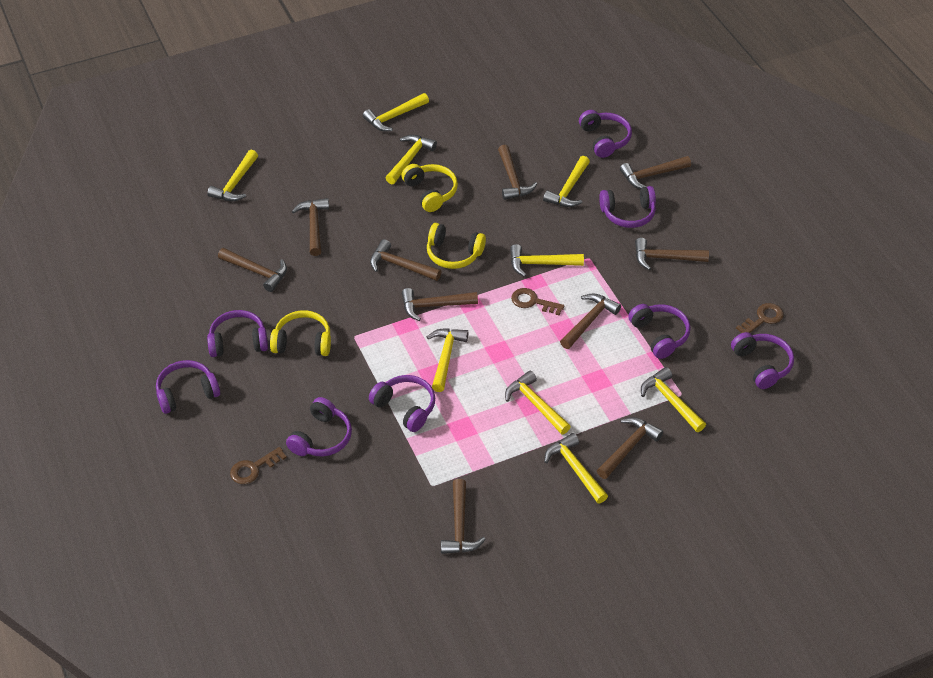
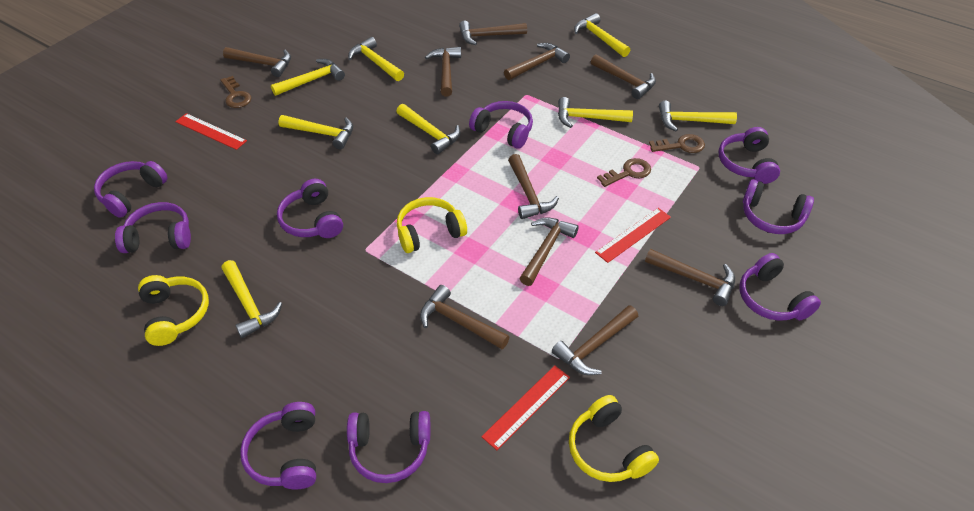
purple headphones: 8 -> 9
red ruler: 0 -> 3
yellow hammer: 9 -> 8

